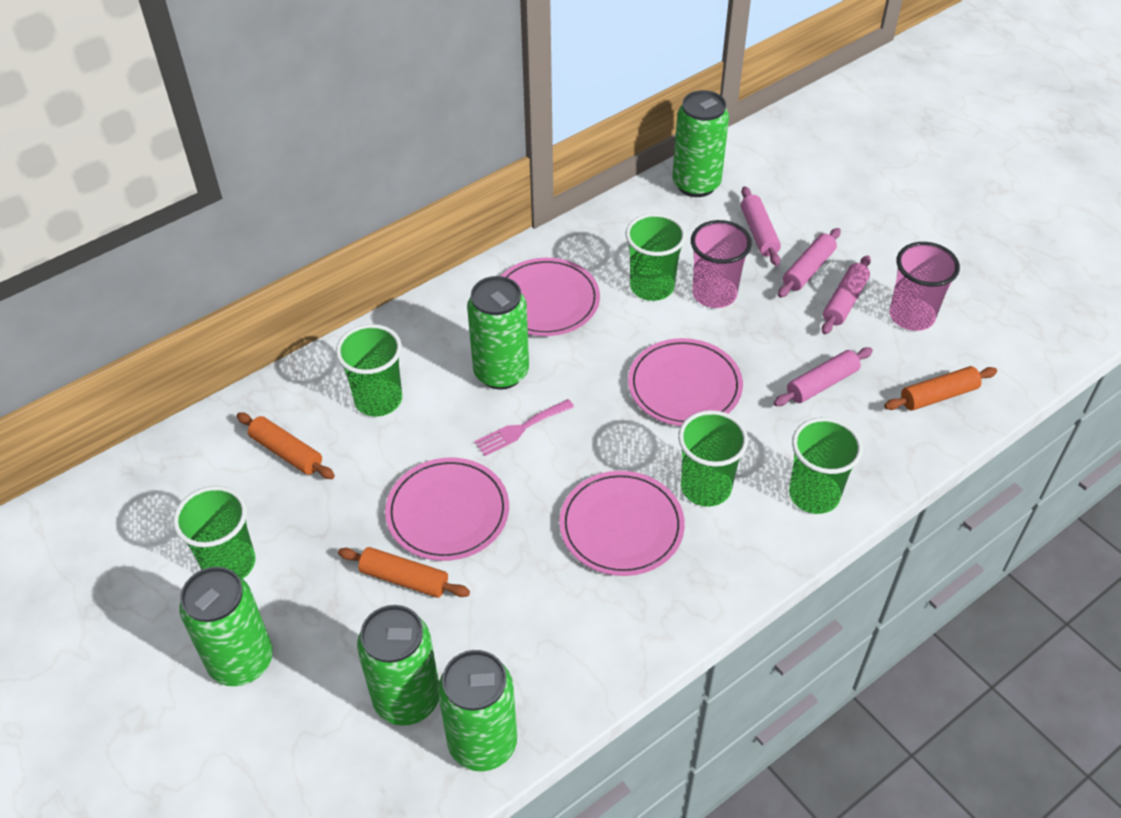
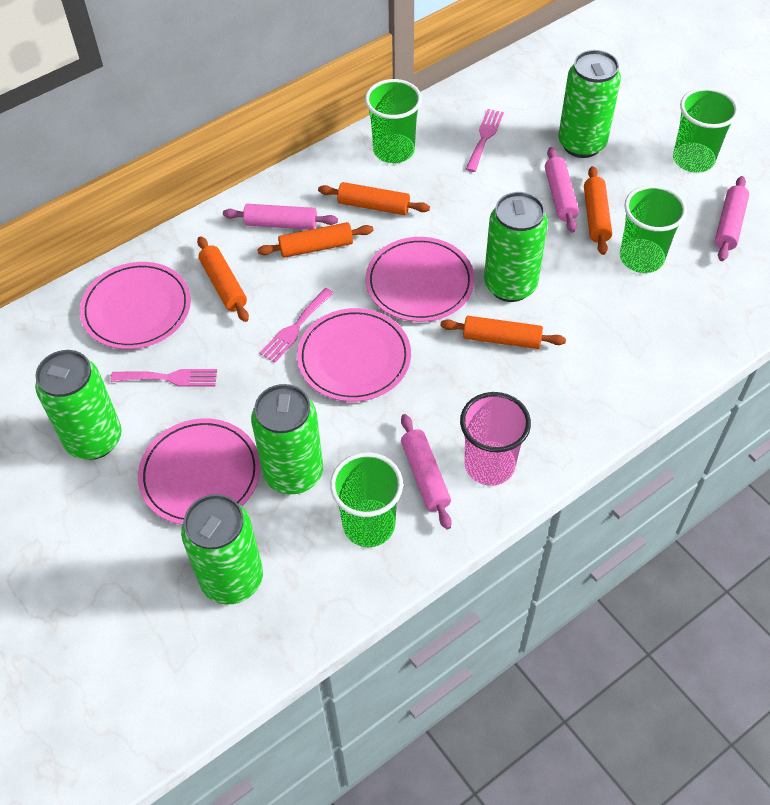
green cup: 5 -> 4
orange rolling pin: 3 -> 5
pink cup: 2 -> 1
pink fork: 1 -> 3

